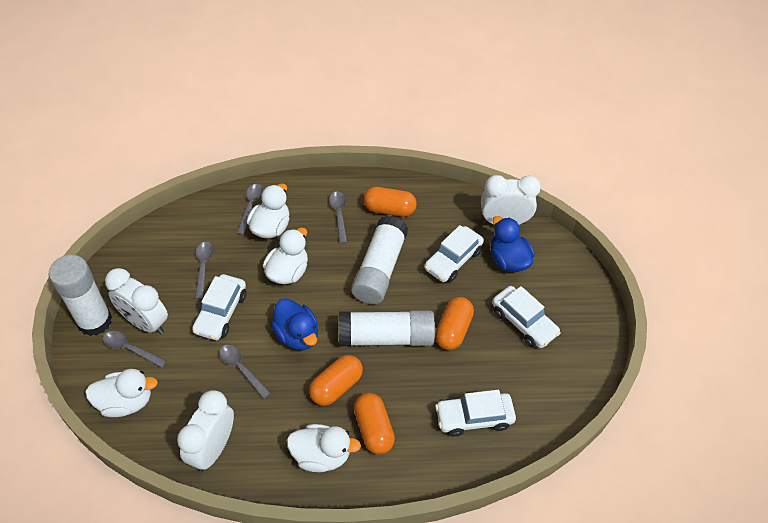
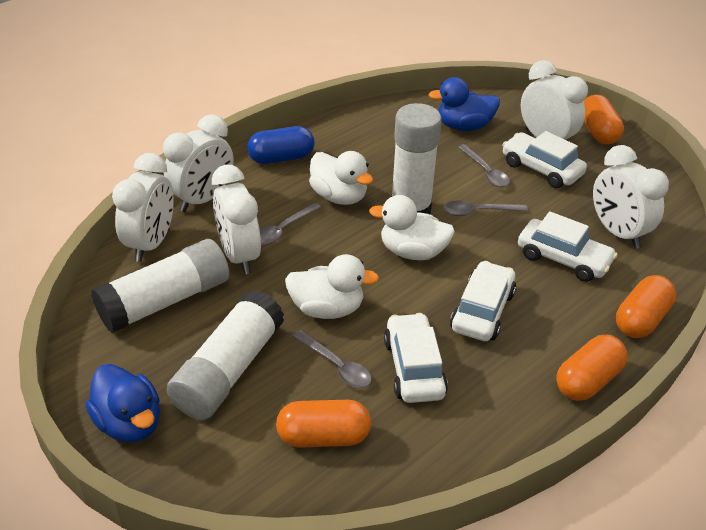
blue capsule: 0 -> 1
grey spoon: 5 -> 4
white clock: 3 -> 5
white duck: 4 -> 3

